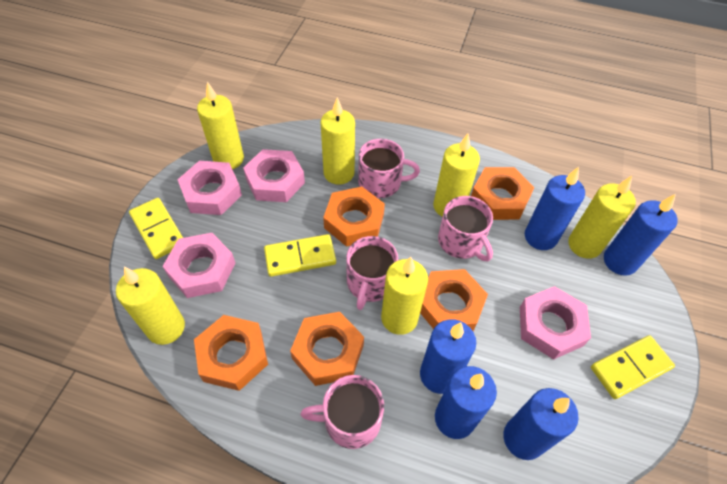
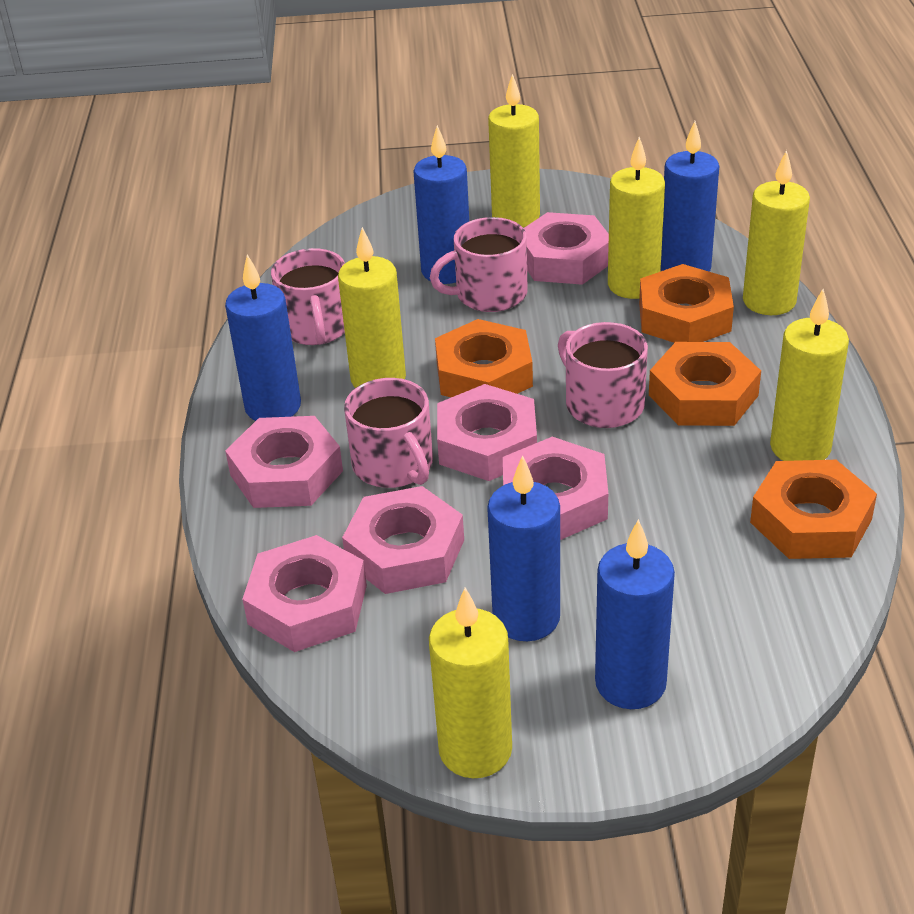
orange nut: 5 -> 4
pink nut: 4 -> 6
yellow domino: 3 -> 0

